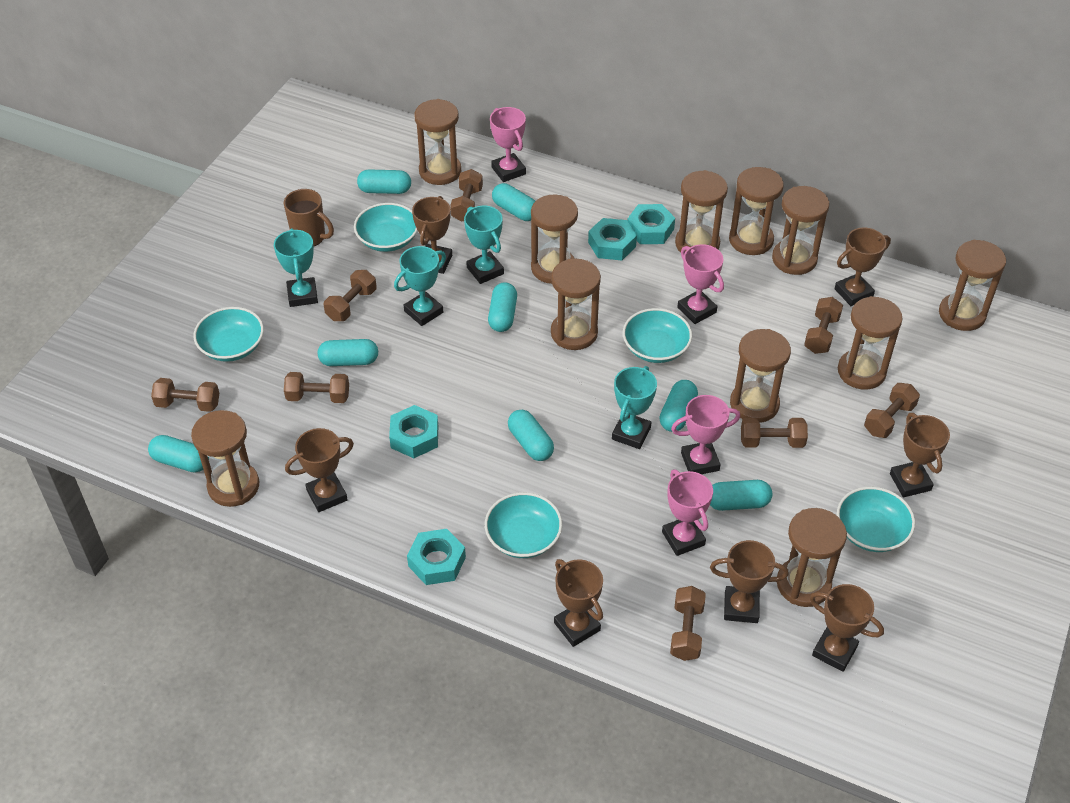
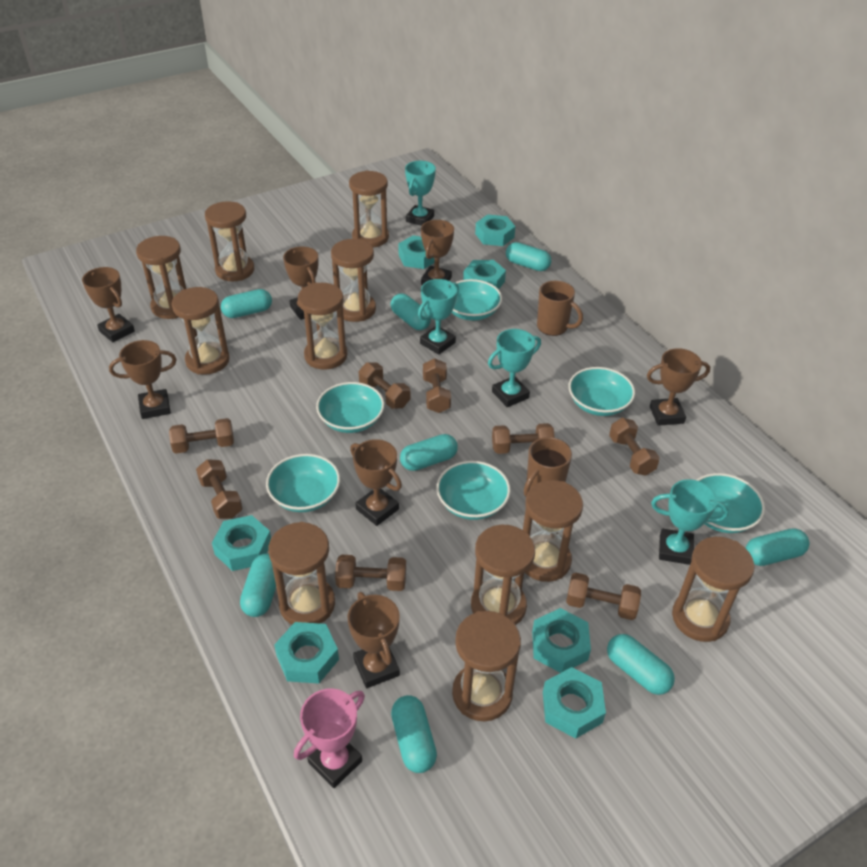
brown mug: 1 -> 2
pink trophy: 4 -> 1
turquoise bowl: 5 -> 6
turquoise nut: 4 -> 7

